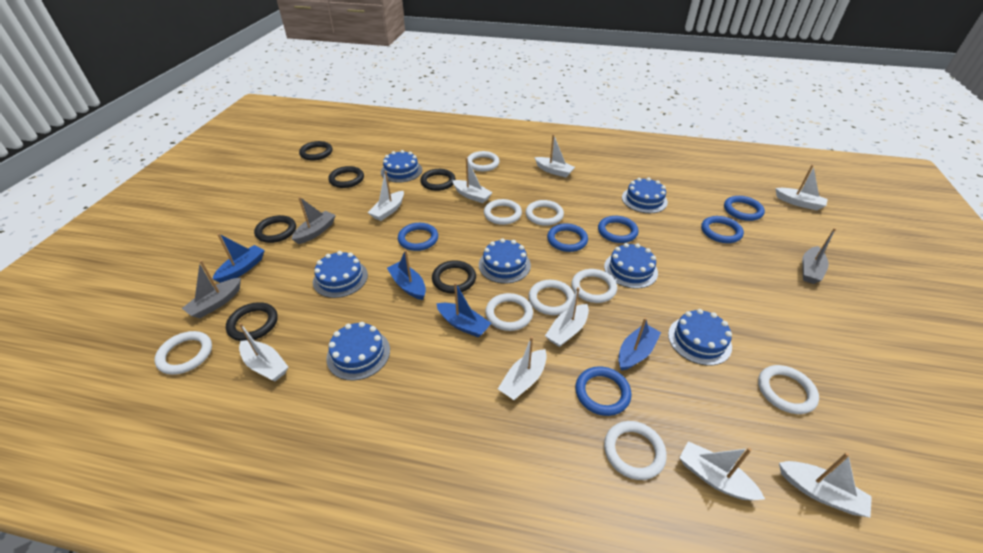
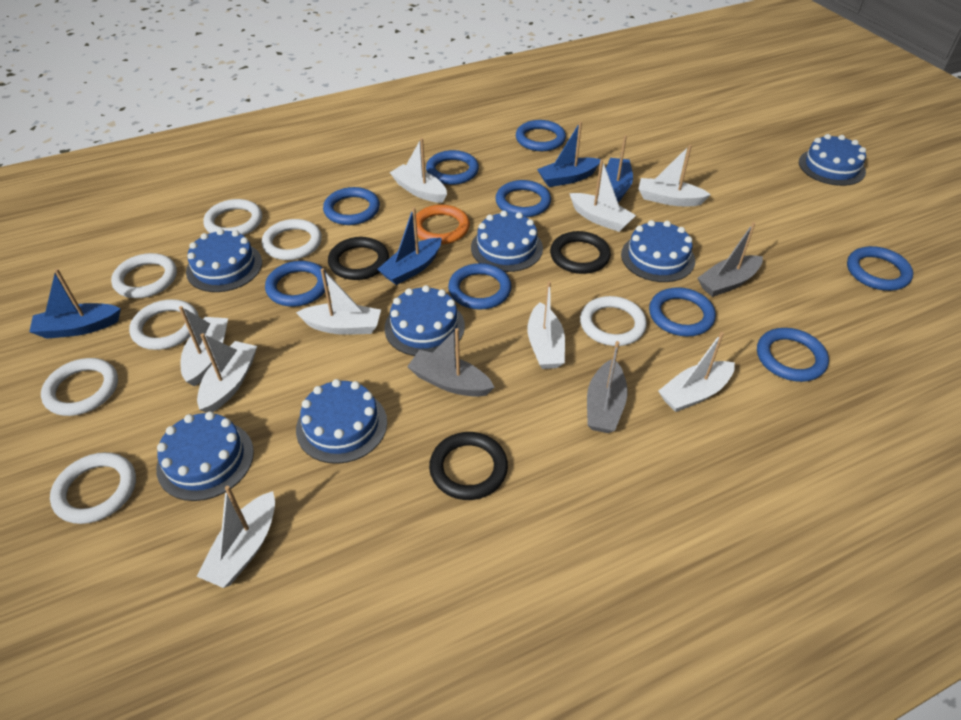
black ring: 6 -> 3
blue ring: 6 -> 9
orange ring: 0 -> 1
white ring: 9 -> 7

